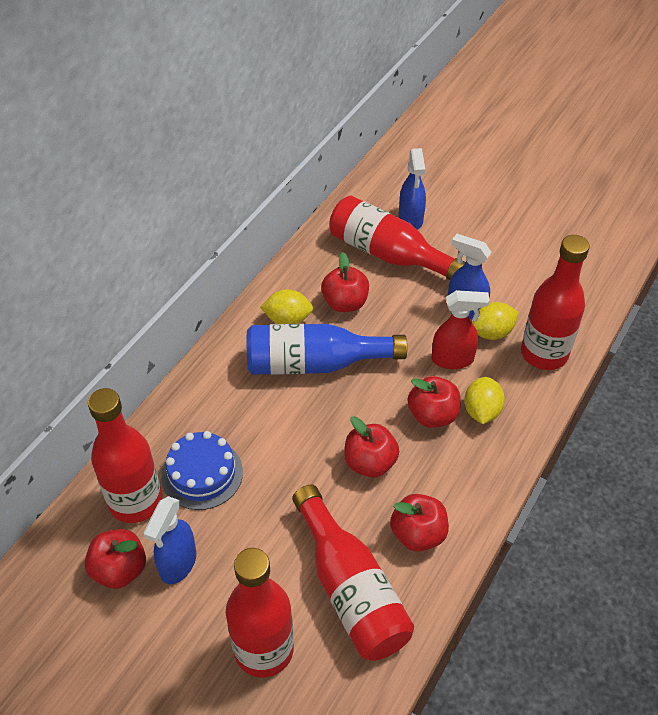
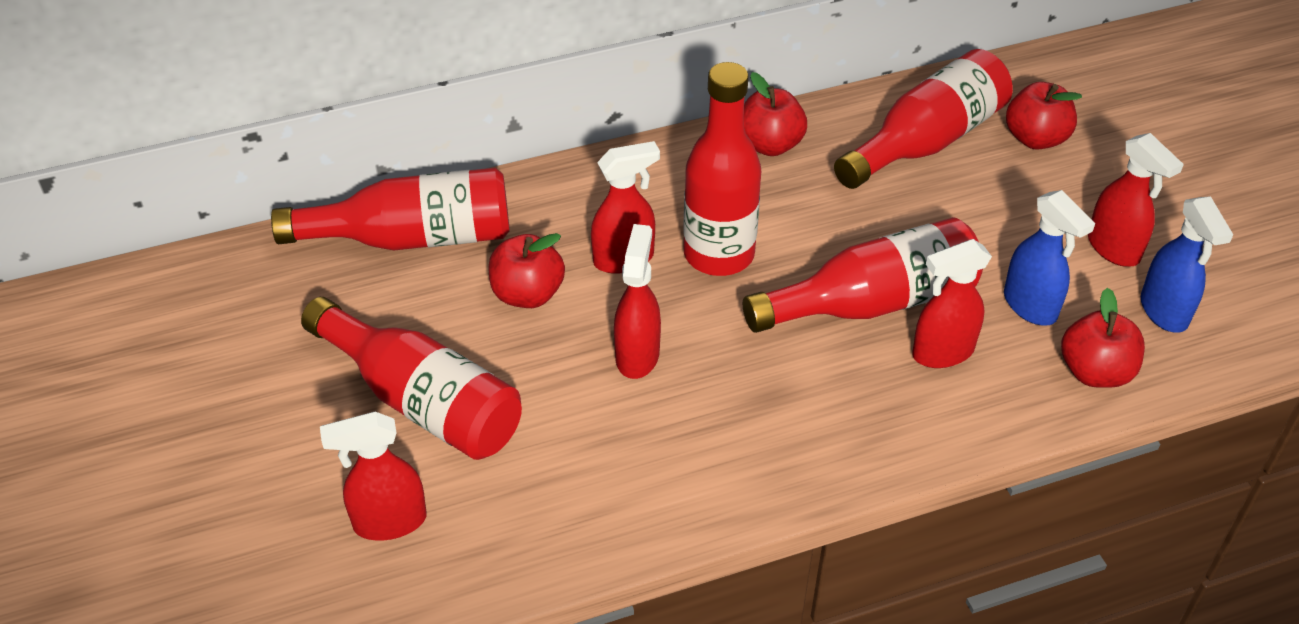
blue bottle: 1 -> 0
blue cake: 1 -> 0
blue spray bottle: 3 -> 2
red apple: 5 -> 4
red spray bottle: 1 -> 5
yellow lemon: 3 -> 0

